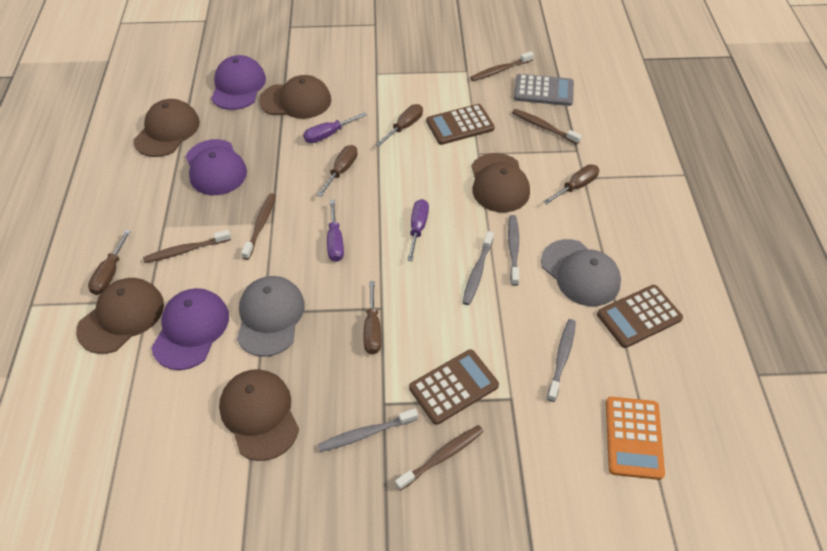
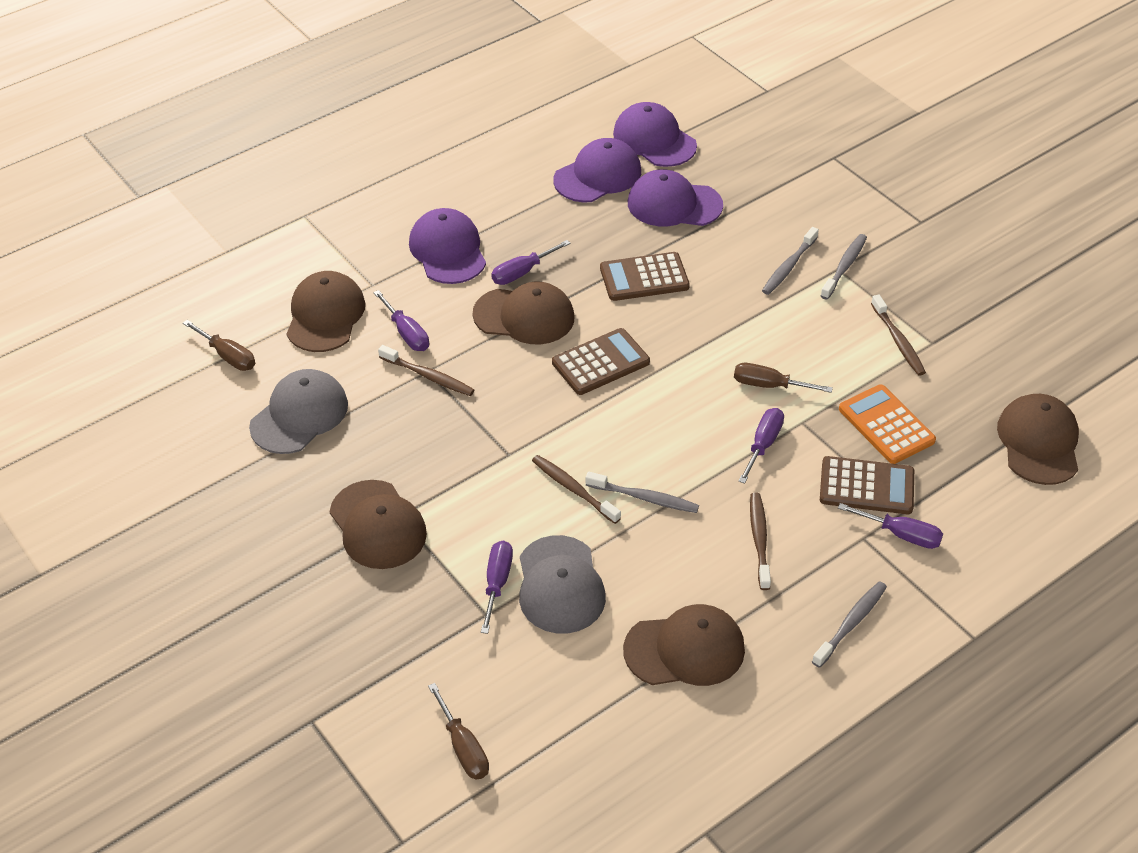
brown screwdriver: 5 -> 3
brown toothbrush: 5 -> 4
grey calculator: 1 -> 0
purple cap: 3 -> 4
purple screwdriver: 3 -> 5

